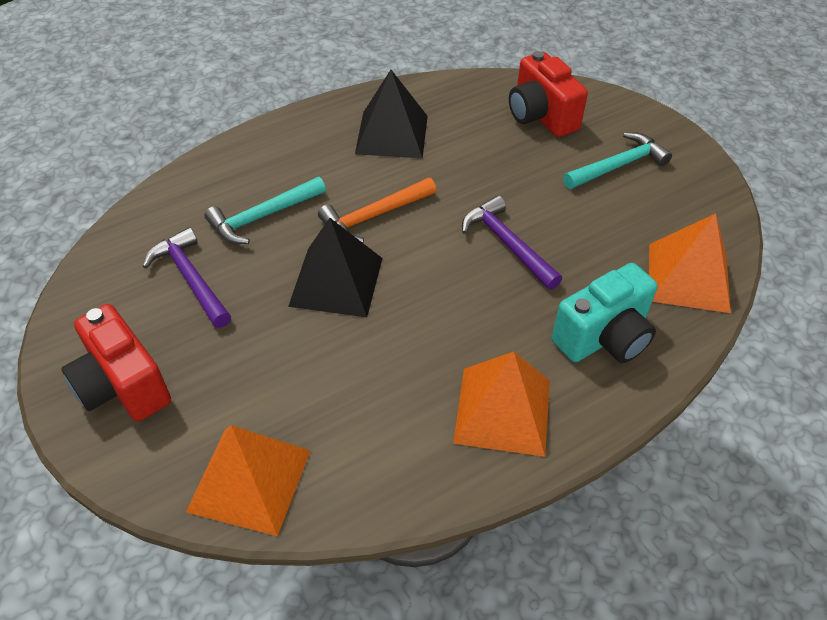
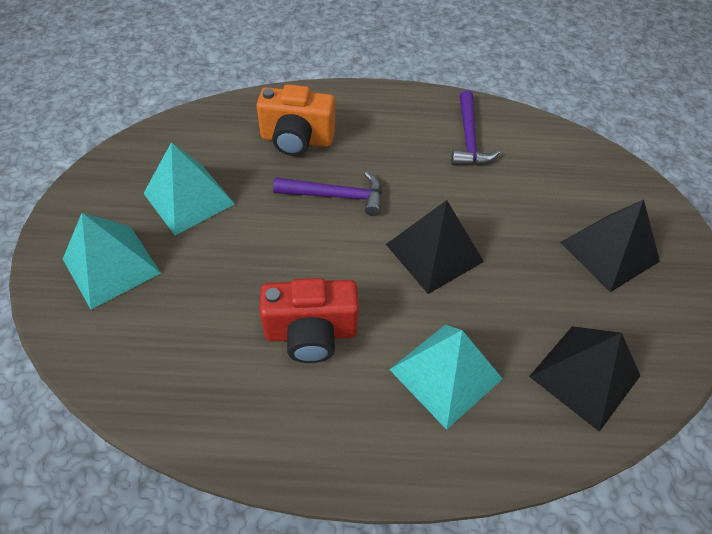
black pyramid: 2 -> 3
orange camera: 0 -> 1
orange hammer: 1 -> 0
orange pyramid: 3 -> 0
red camera: 2 -> 1
turquoise camera: 1 -> 0
turquoise hammer: 2 -> 0
turquoise pyramid: 0 -> 3

